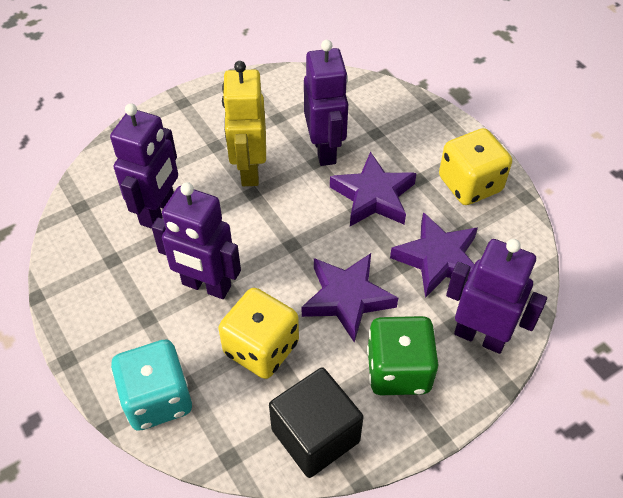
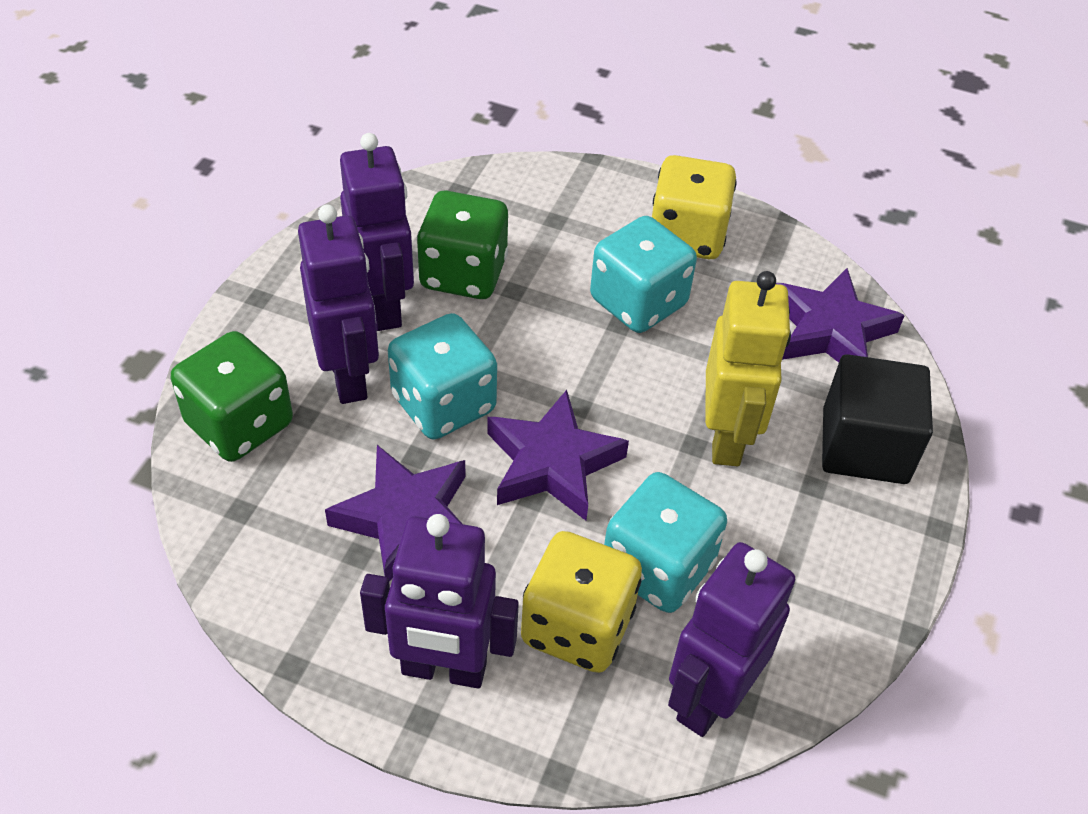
green dice: 1 -> 2
turquoise dice: 1 -> 3

